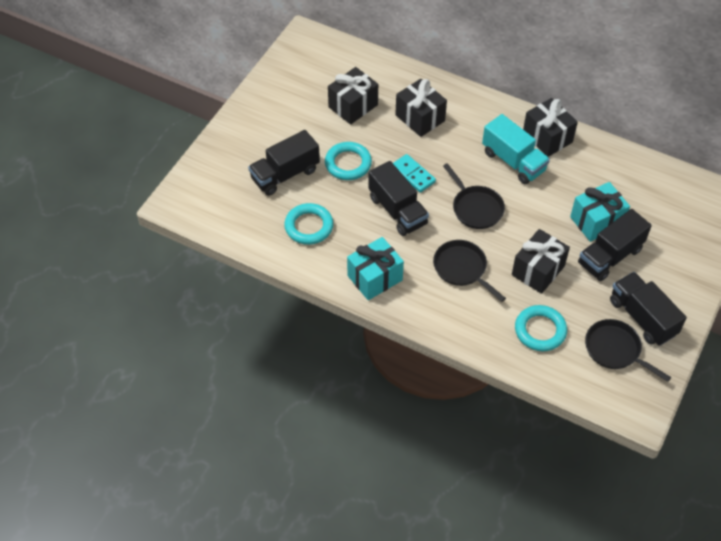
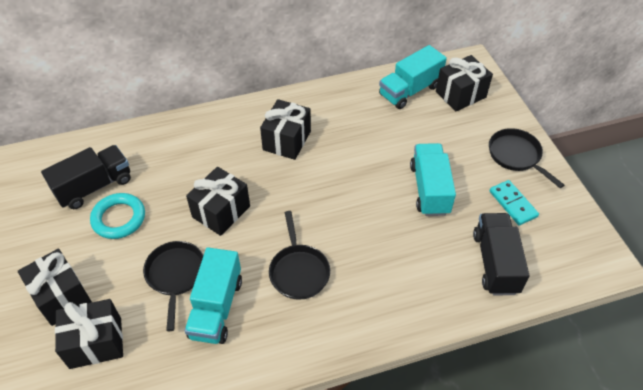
black gift: 4 -> 5
black truck: 4 -> 2
turquoise gift: 2 -> 0
turquoise ring: 3 -> 1
turquoise truck: 1 -> 3

